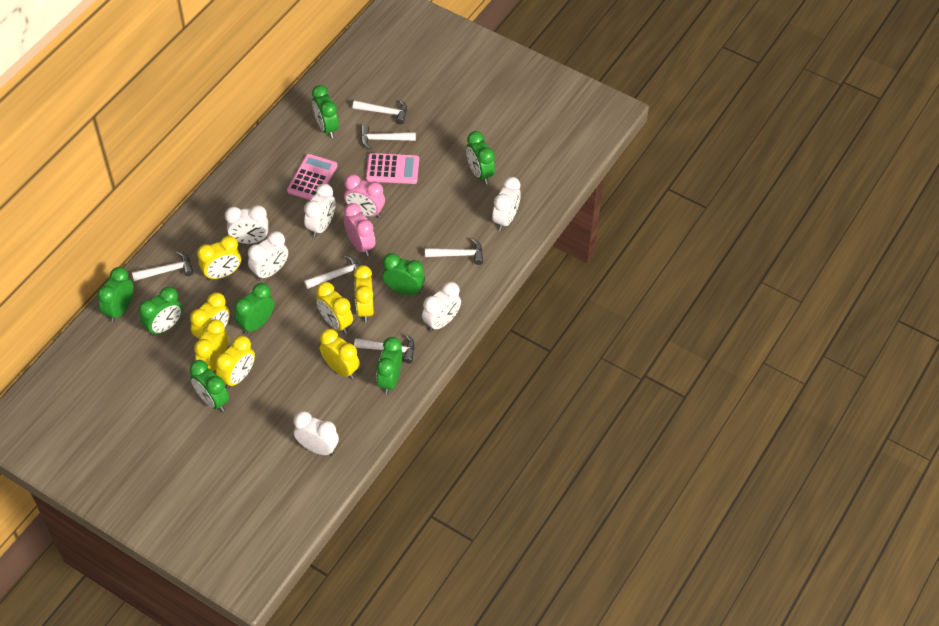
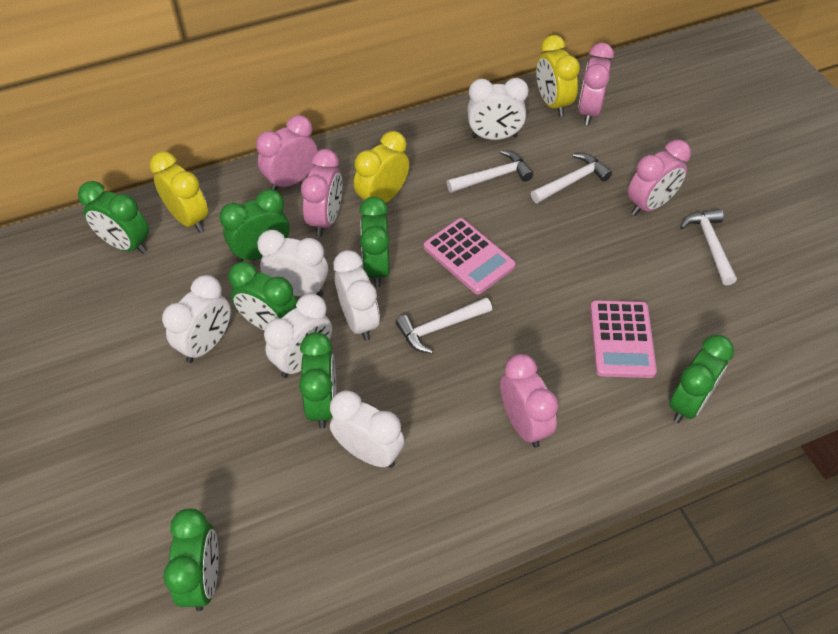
green clock: 8 -> 7
pink clock: 2 -> 5
white hammer: 6 -> 4
yellow clock: 7 -> 3

